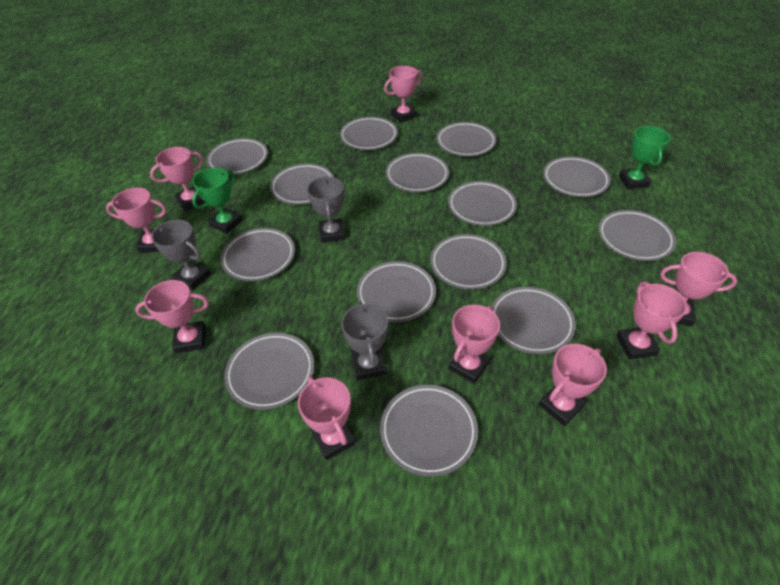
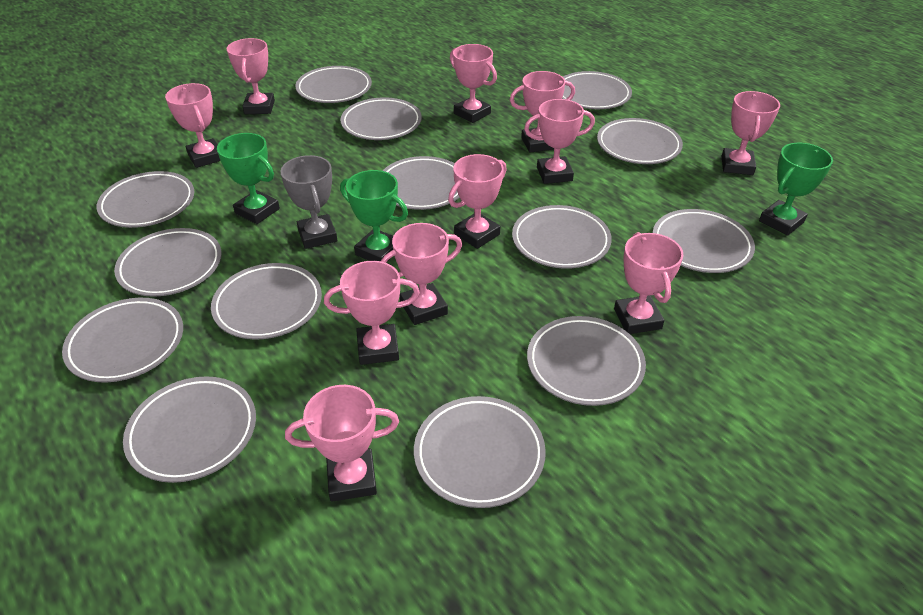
green trophy: 2 -> 3
grey trophy: 3 -> 1
pink trophy: 9 -> 11

